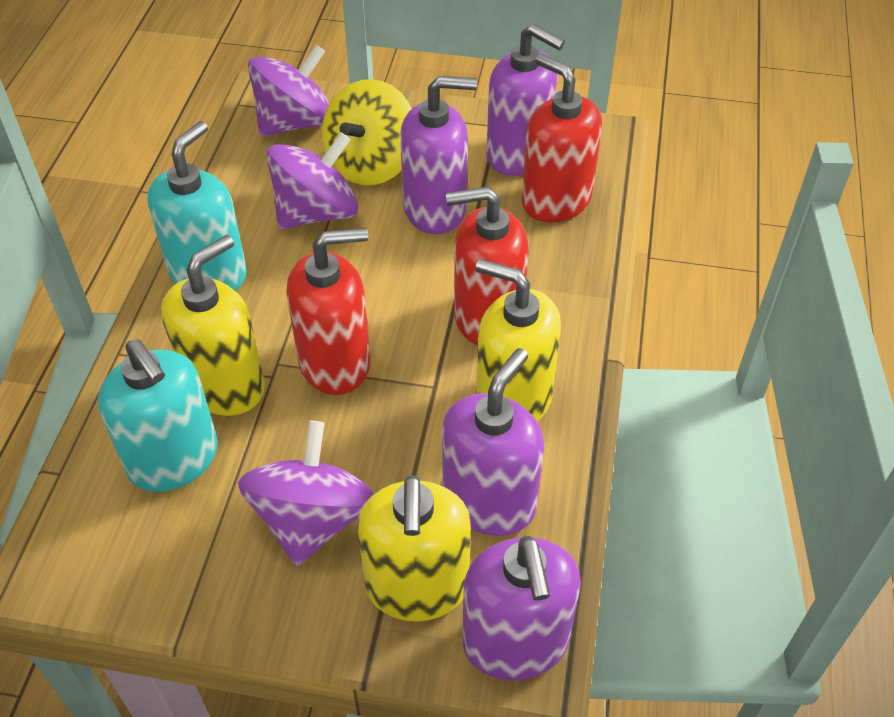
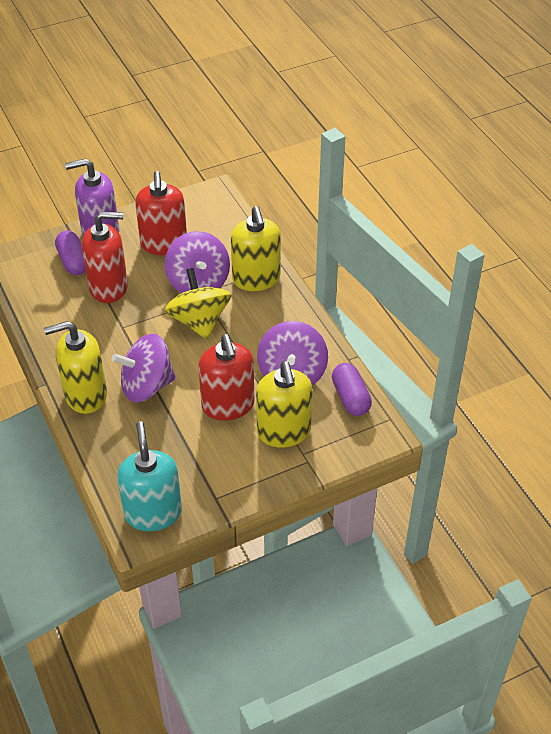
purple capsule: 0 -> 2
purple soap dispenser: 4 -> 1
turquoise soap dispenser: 2 -> 1

